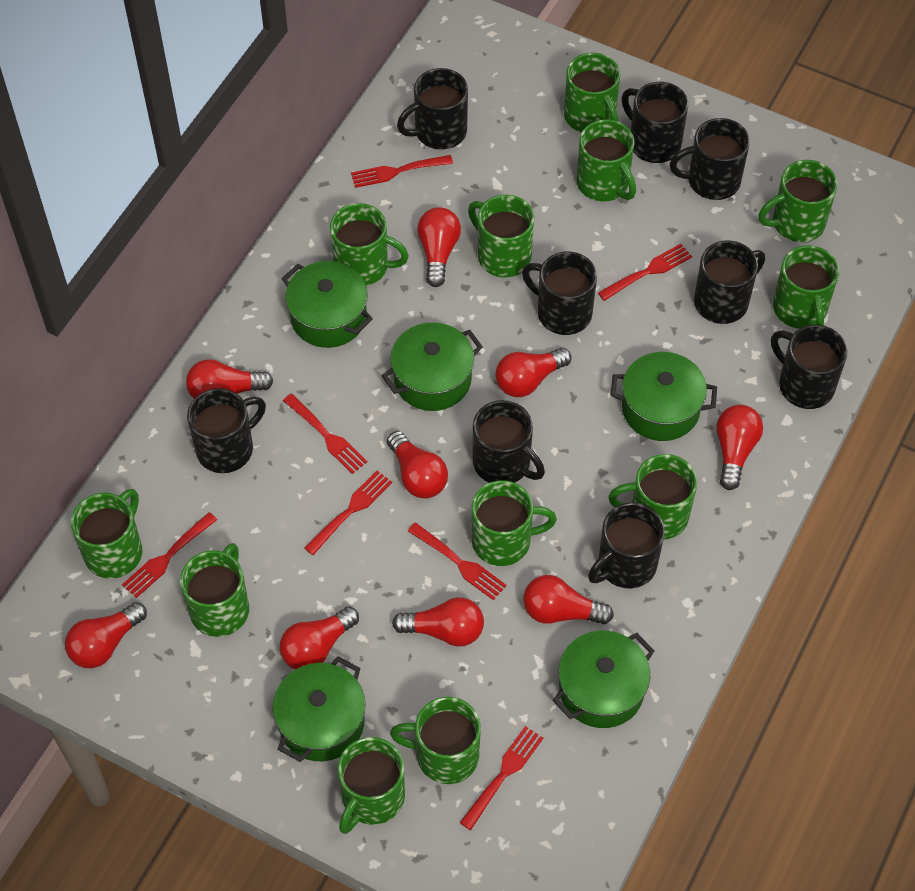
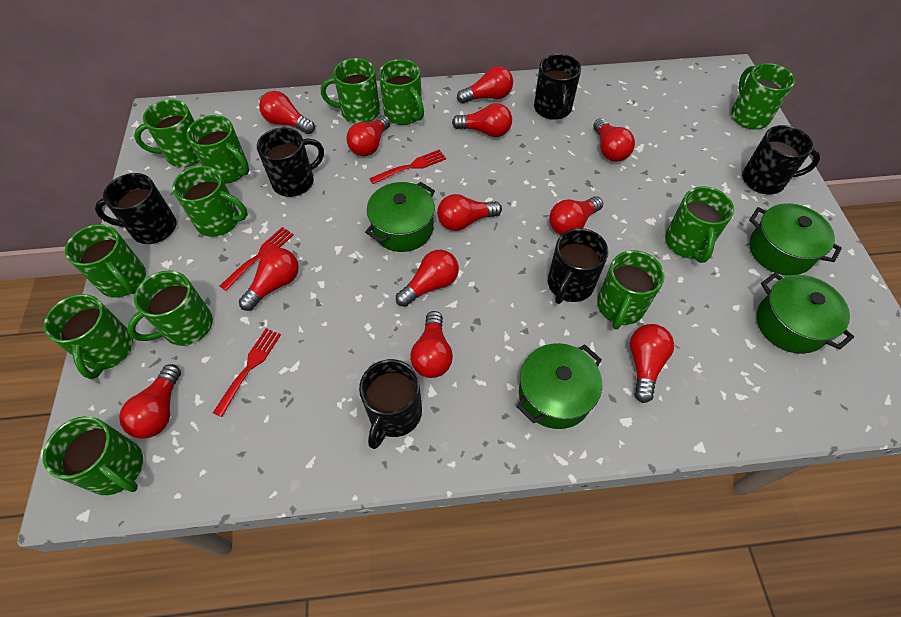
black mug: 9 -> 6
green pot: 5 -> 4
red fork: 7 -> 3
red light bulb: 9 -> 12

